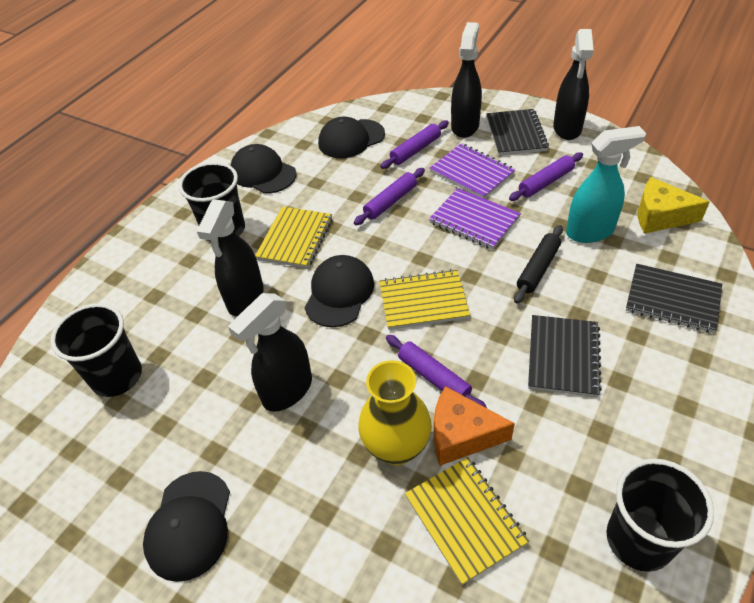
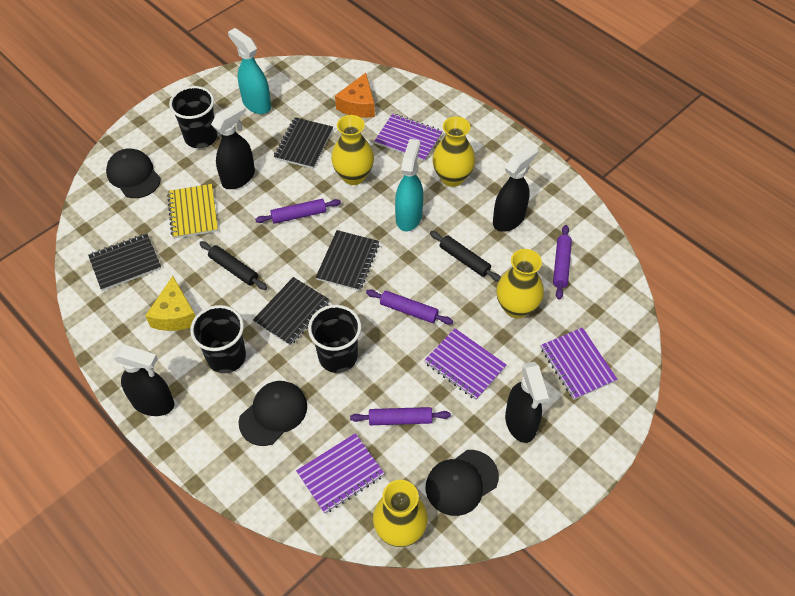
black cap: 4 -> 3
black notebook: 3 -> 4
black rolling pin: 1 -> 2
purple notebook: 2 -> 4
turquoise spray bottle: 1 -> 2
yellow notebook: 3 -> 1
yellow vase: 1 -> 4

